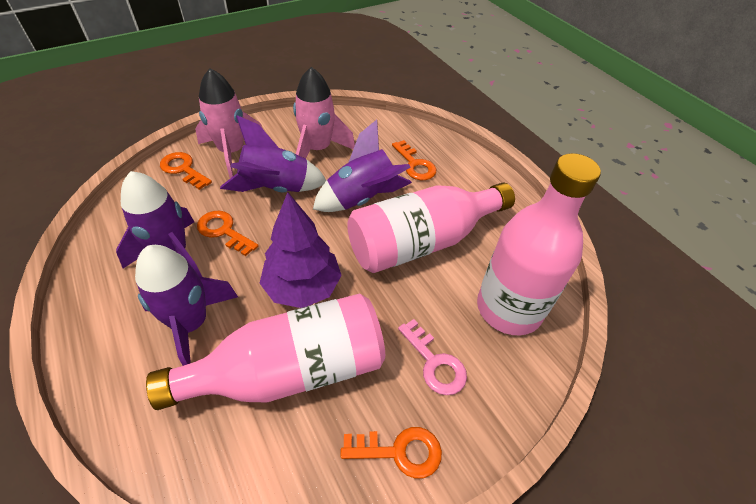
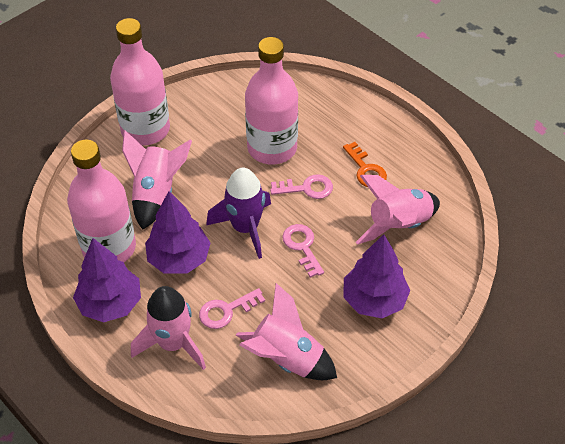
orange key: 4 -> 1
pink key: 1 -> 3
pink rocket: 2 -> 4
purple rocket: 4 -> 1
purple tree: 1 -> 3

